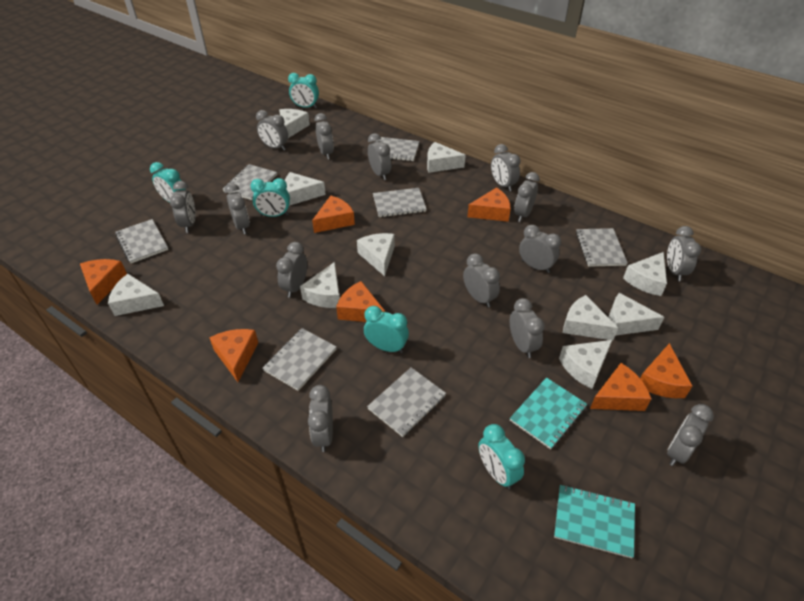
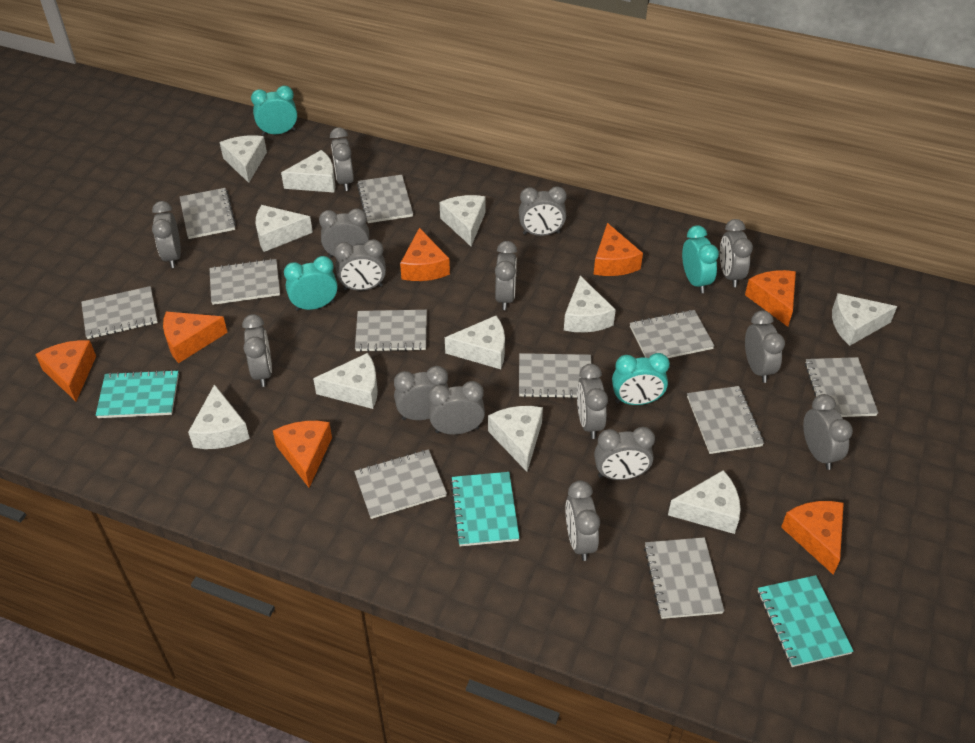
grey clock: 14 -> 15
grey notebook: 7 -> 11
turquoise clock: 5 -> 4
turquoise notebook: 2 -> 3
white cheese: 10 -> 11

